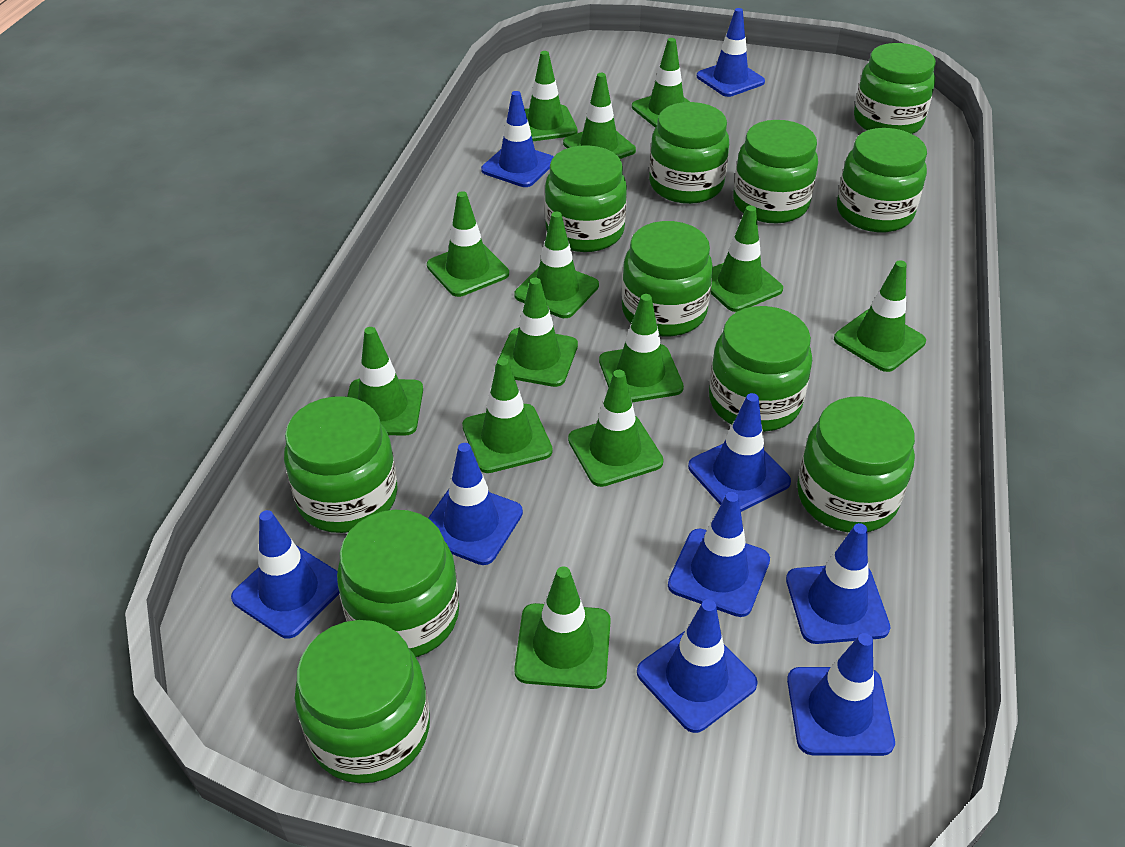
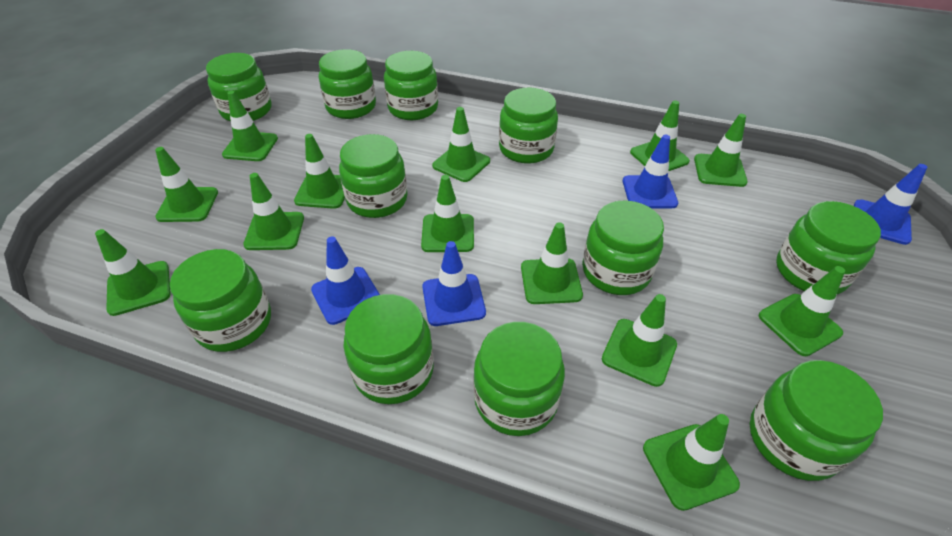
blue traffic cone: 9 -> 4

